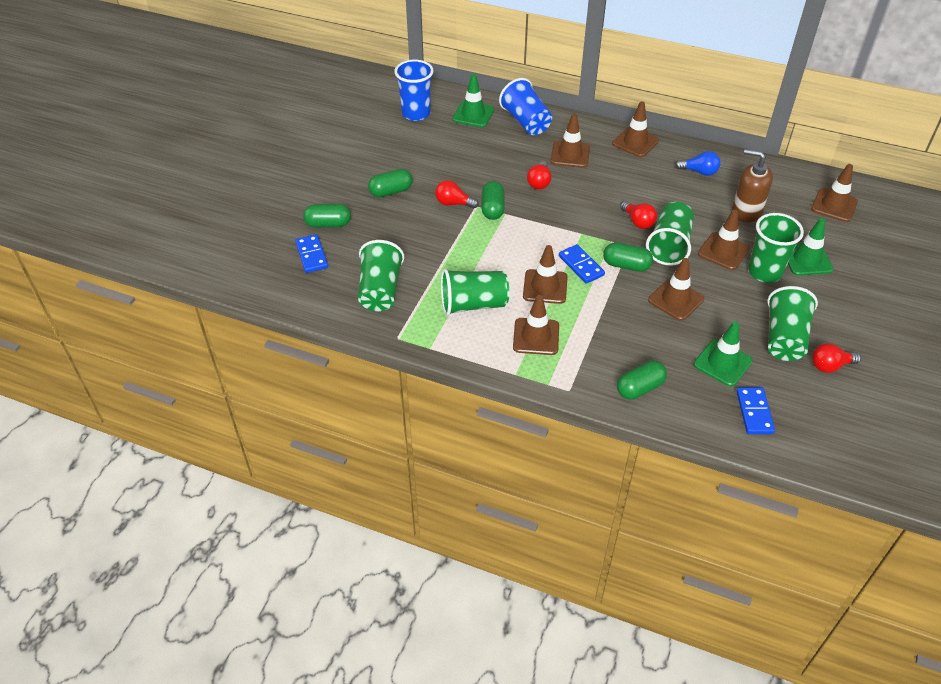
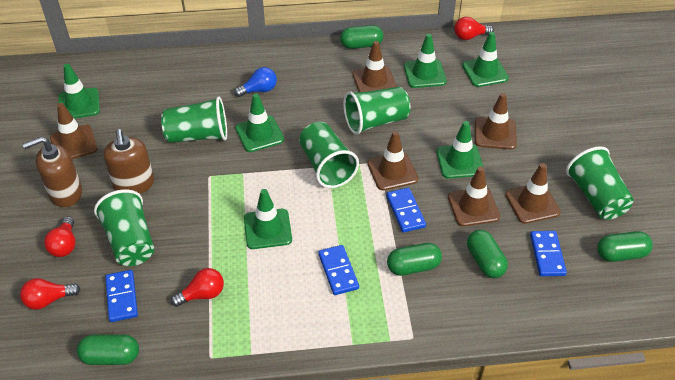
blue cup: 2 -> 0
blue domino: 3 -> 4
brown soap dispenser: 1 -> 2
brown traffic cone: 7 -> 6
green traffic cone: 3 -> 6

